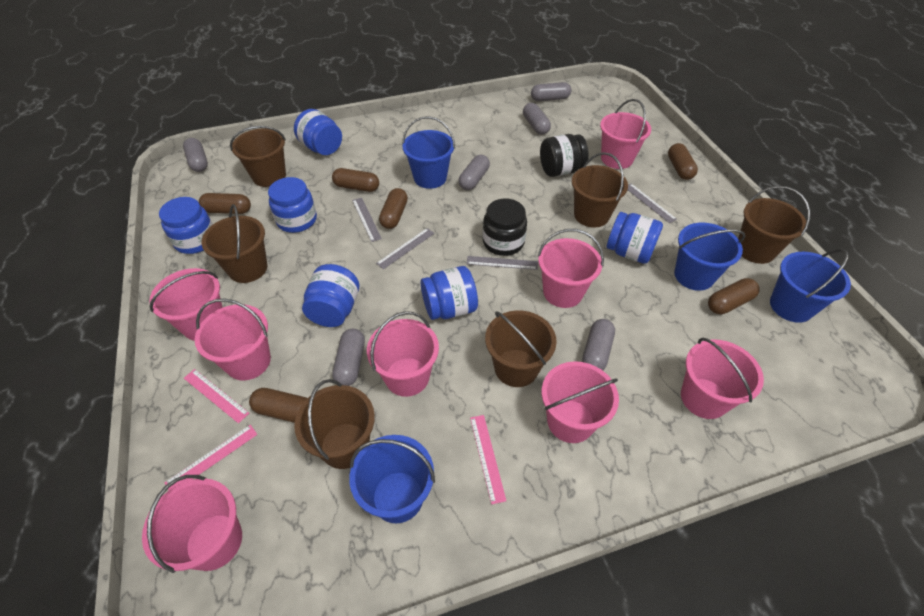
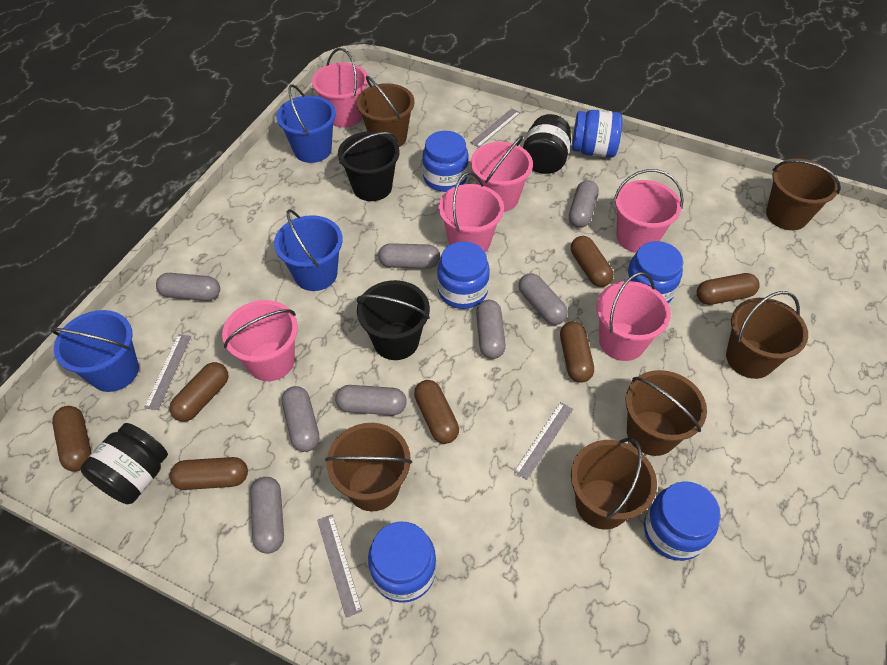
black bucket: 0 -> 2
blue bucket: 4 -> 3
brown capsule: 6 -> 7
grey capsule: 6 -> 8
pink bucket: 8 -> 6
pink ruler: 3 -> 0

